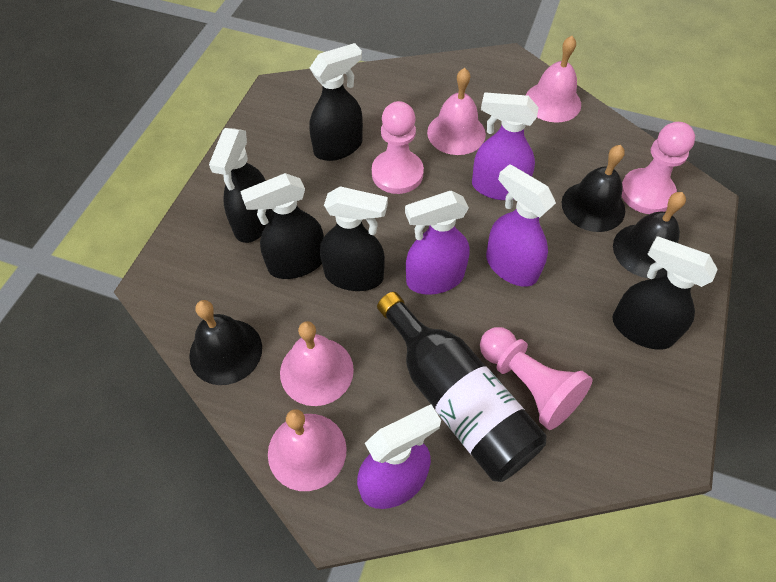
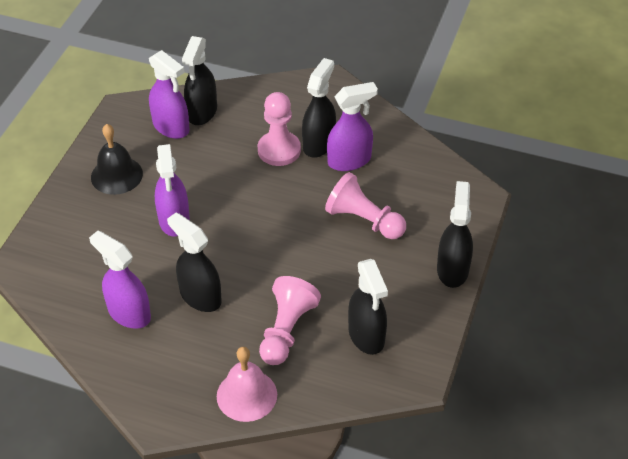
black bell: 3 -> 1
black bottle: 1 -> 0
pink bell: 4 -> 1

